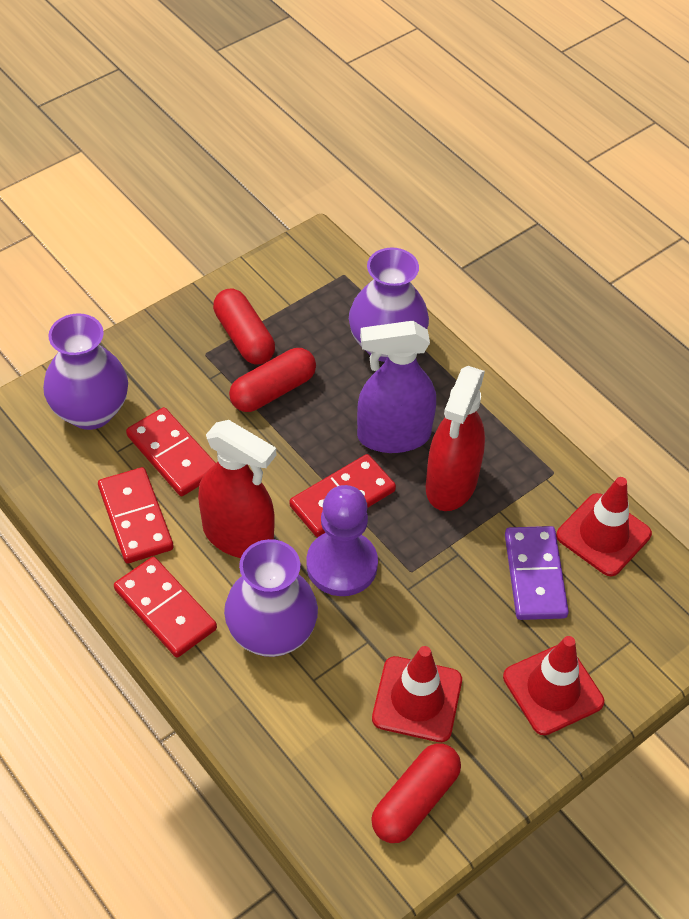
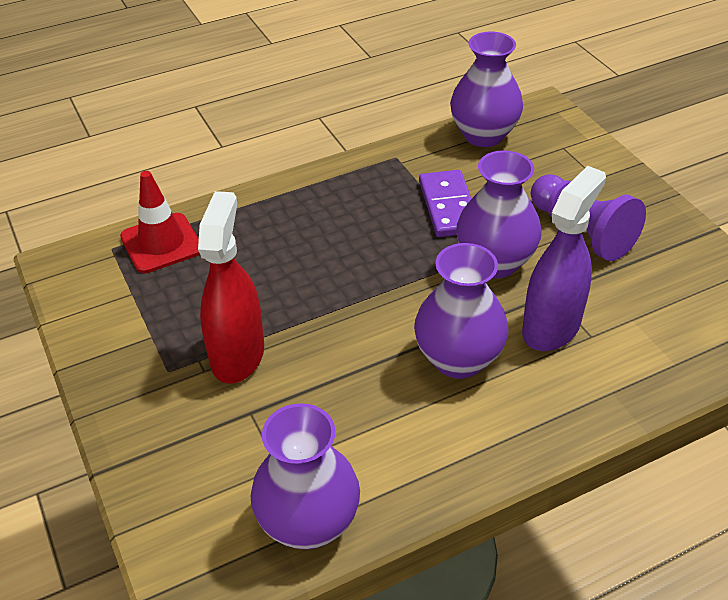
purple vase: 3 -> 4
red capsule: 3 -> 0
red domino: 4 -> 0
red spray bottle: 2 -> 1
red traffic cone: 3 -> 1

